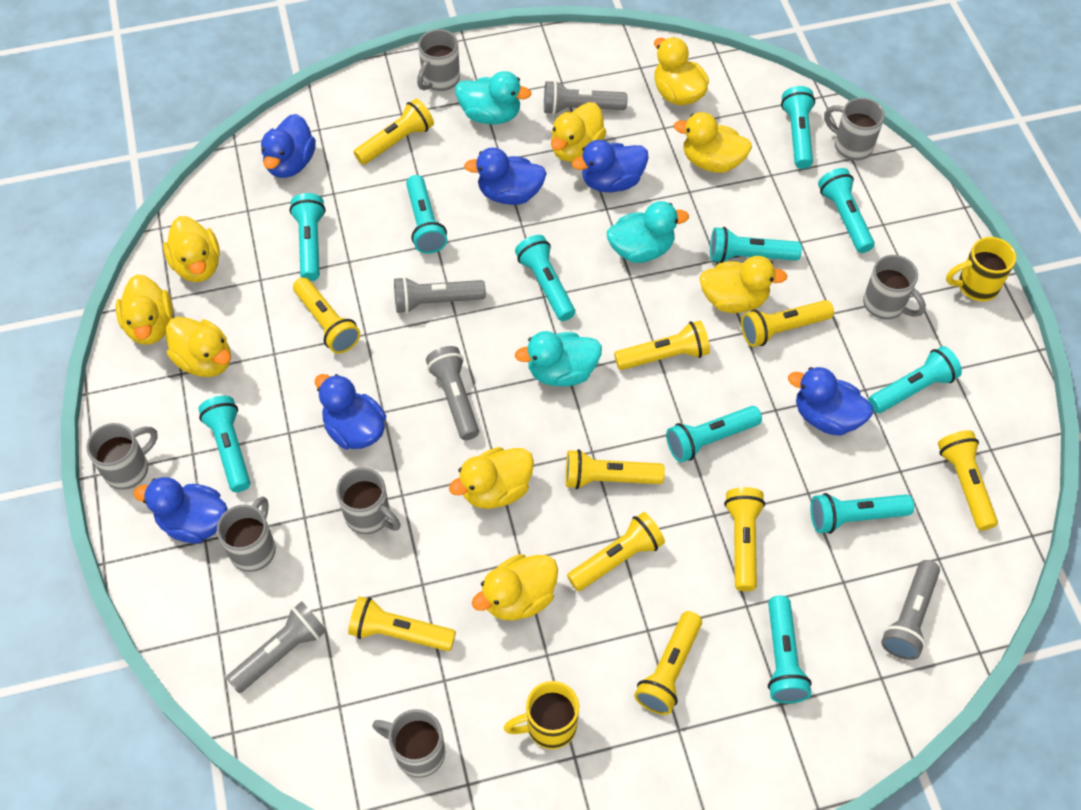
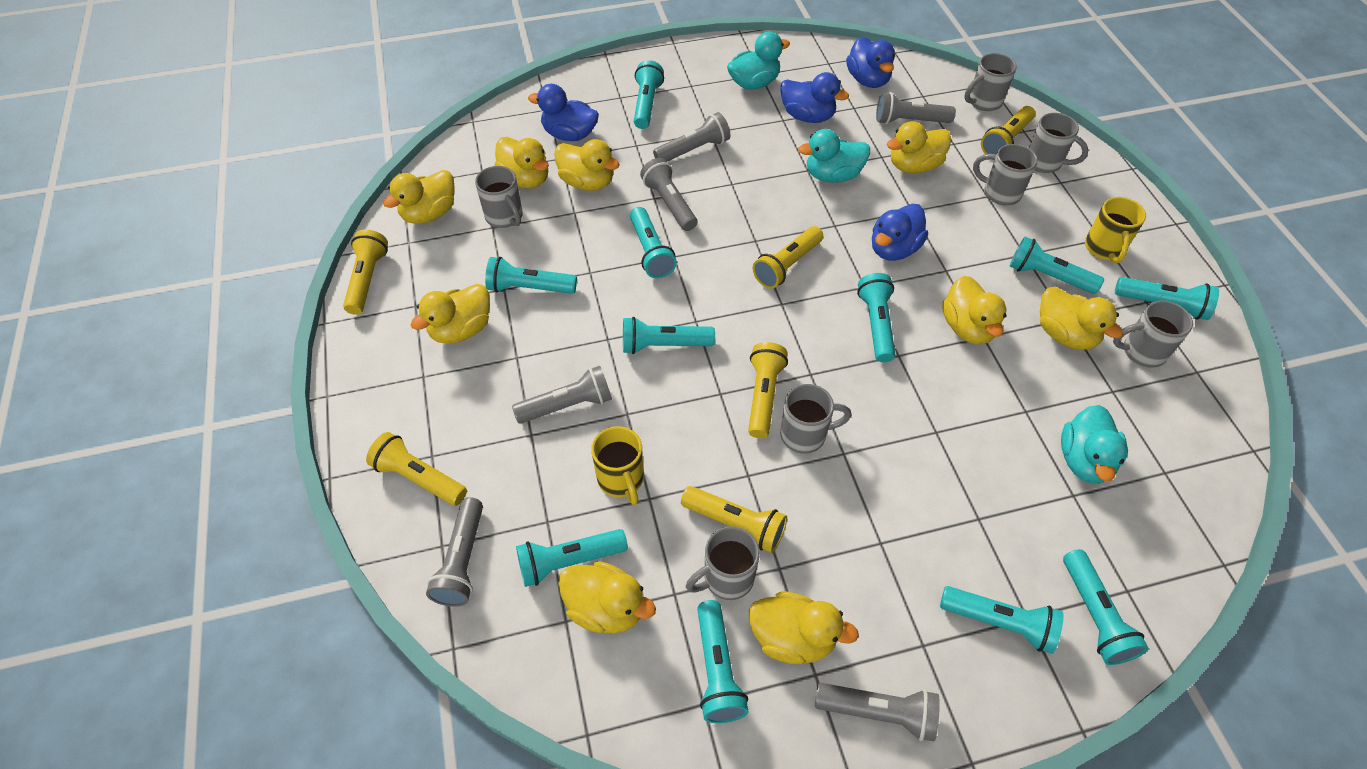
blue duck: 6 -> 4
grey flashlight: 5 -> 6
yellow flashlight: 10 -> 6

